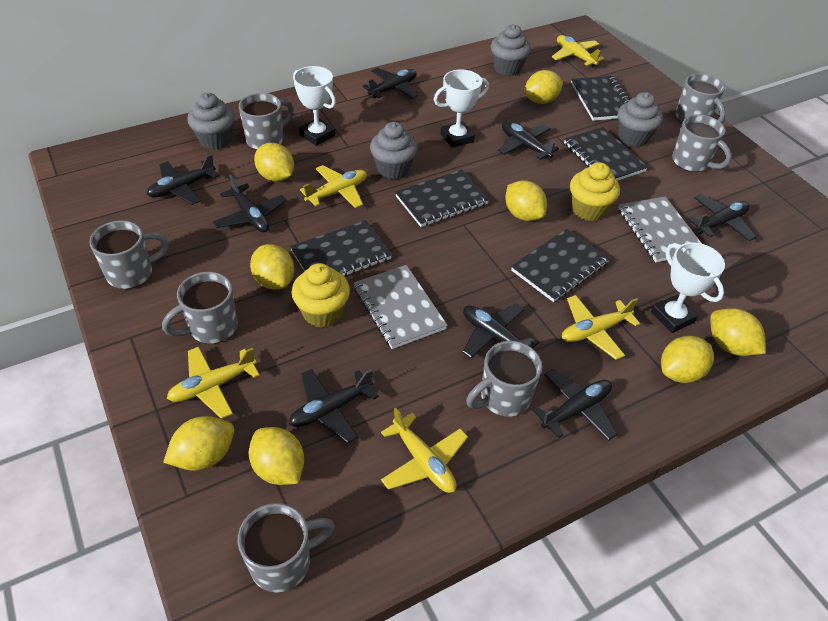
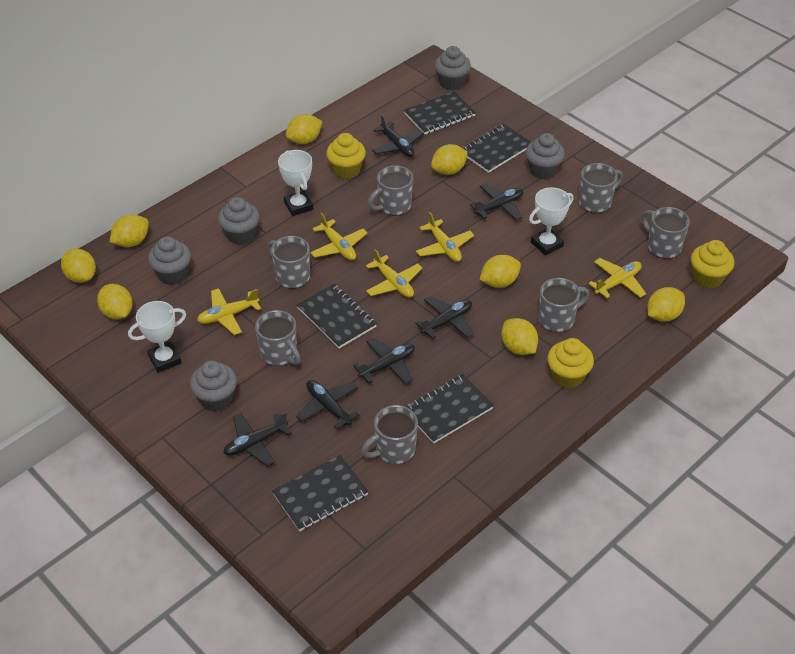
black plane: 8 -> 6
grey cupcake: 4 -> 5
grey notebook: 2 -> 0
yellow cupcake: 2 -> 3

